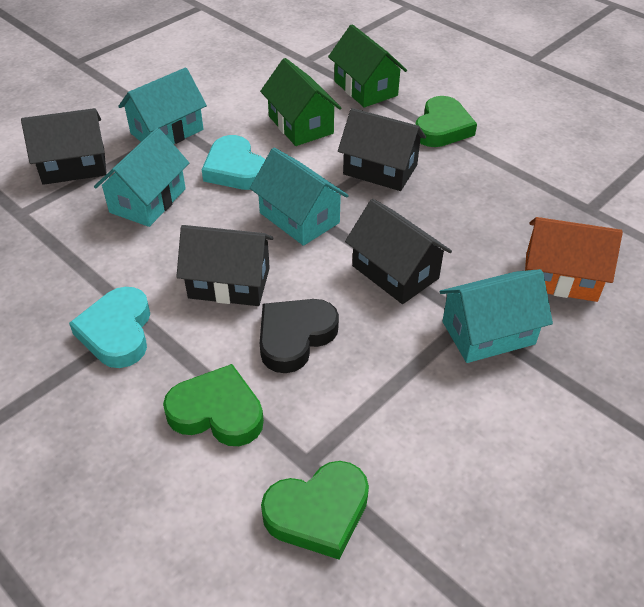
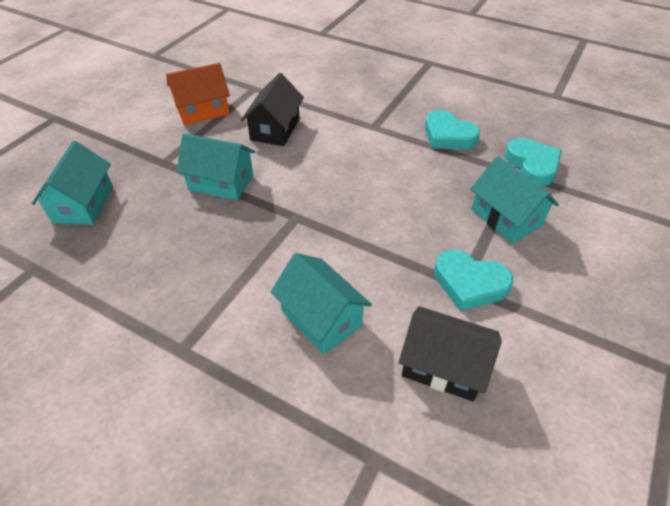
black heart: 1 -> 0
black house: 4 -> 2
green heart: 3 -> 0
green house: 2 -> 0
turquoise heart: 2 -> 3

